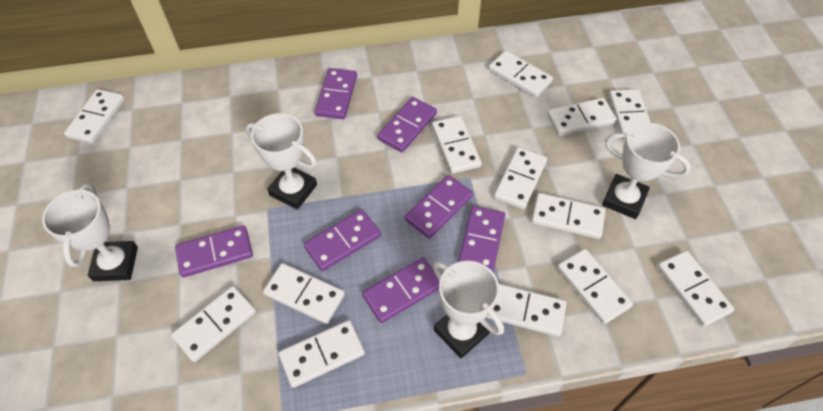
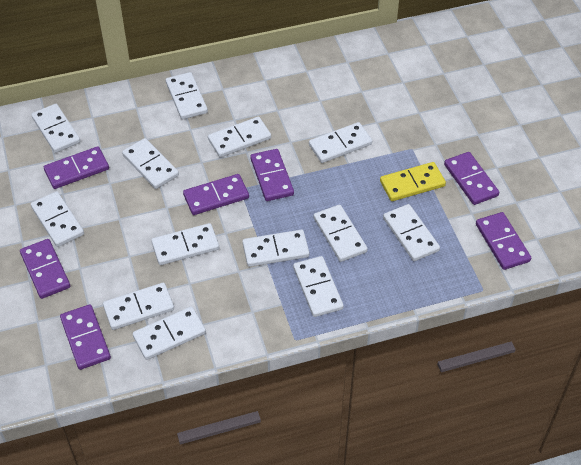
white trophy: 4 -> 0
yellow domino: 0 -> 1

